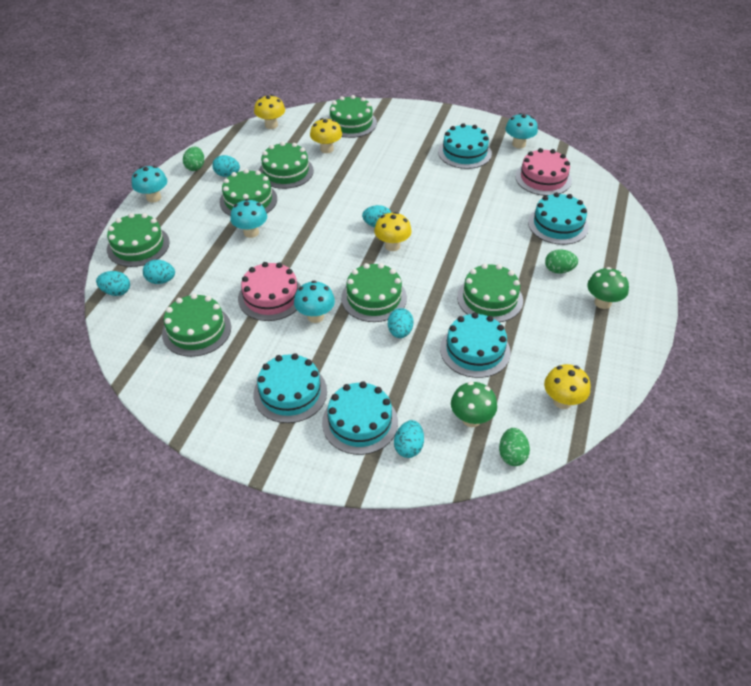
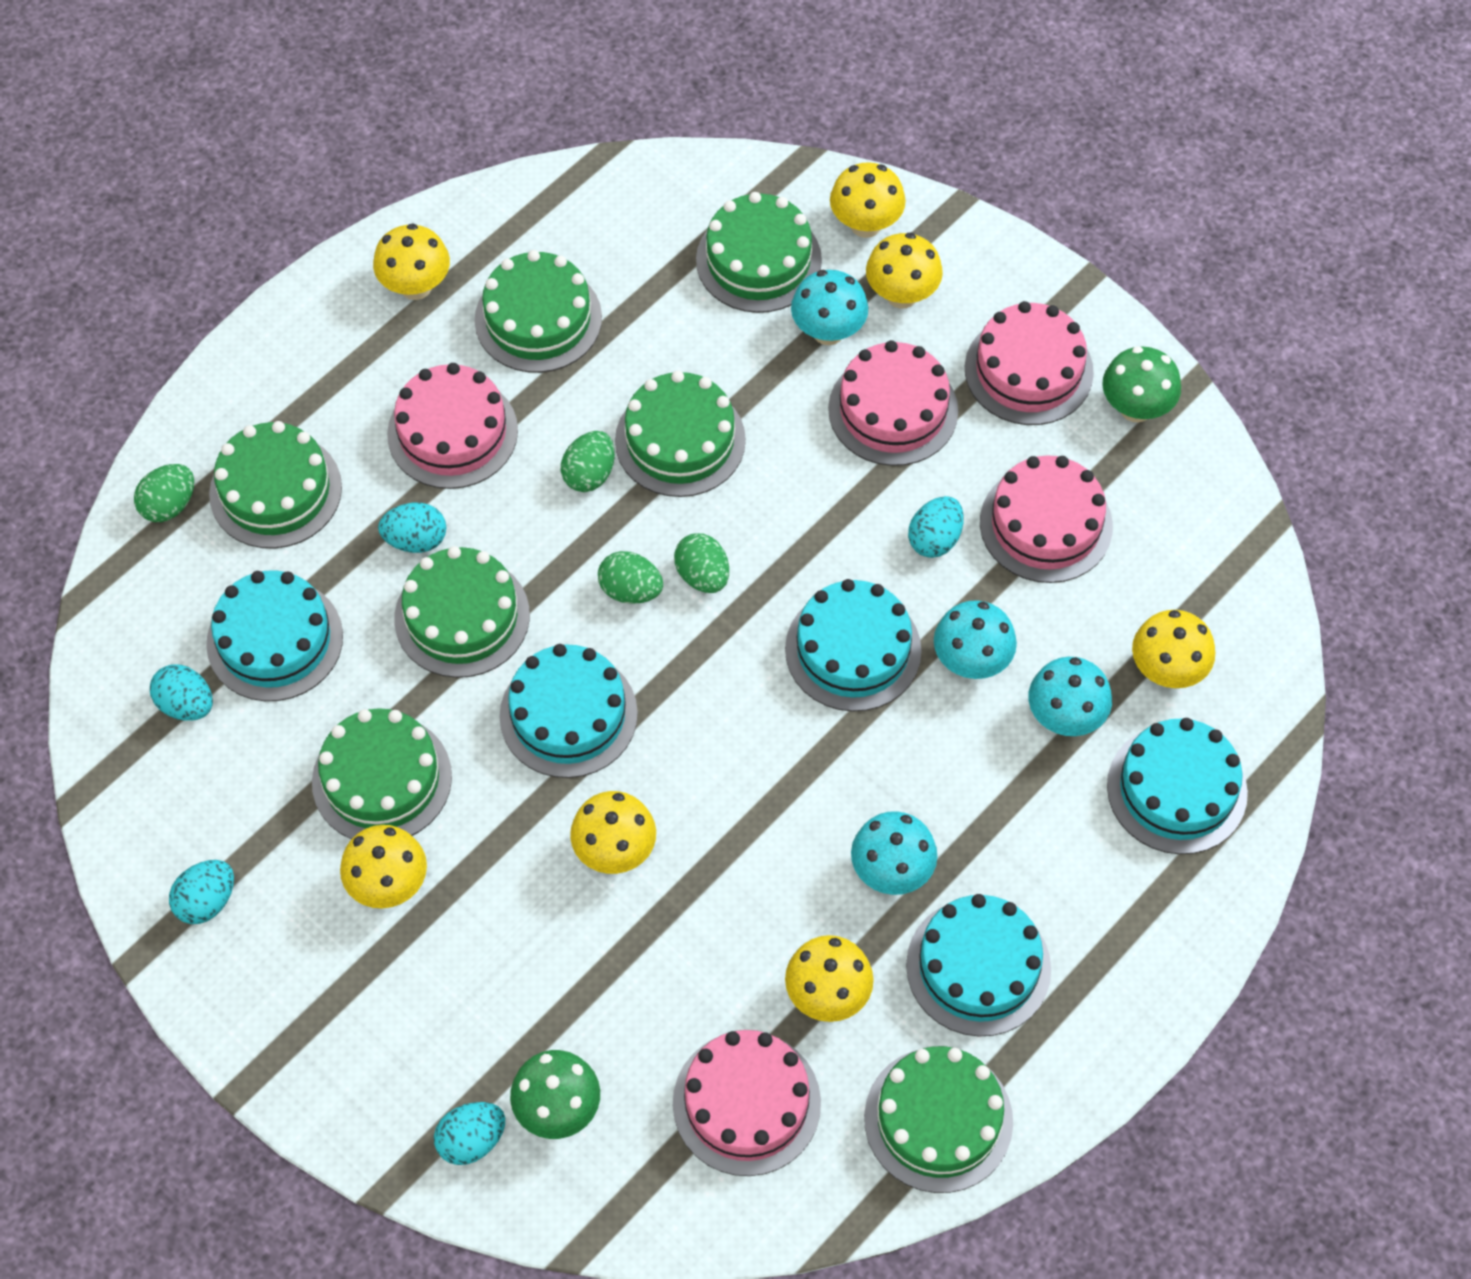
green egg: 3 -> 4
pink cake: 2 -> 5
turquoise egg: 6 -> 5
yellow mushroom: 4 -> 7

